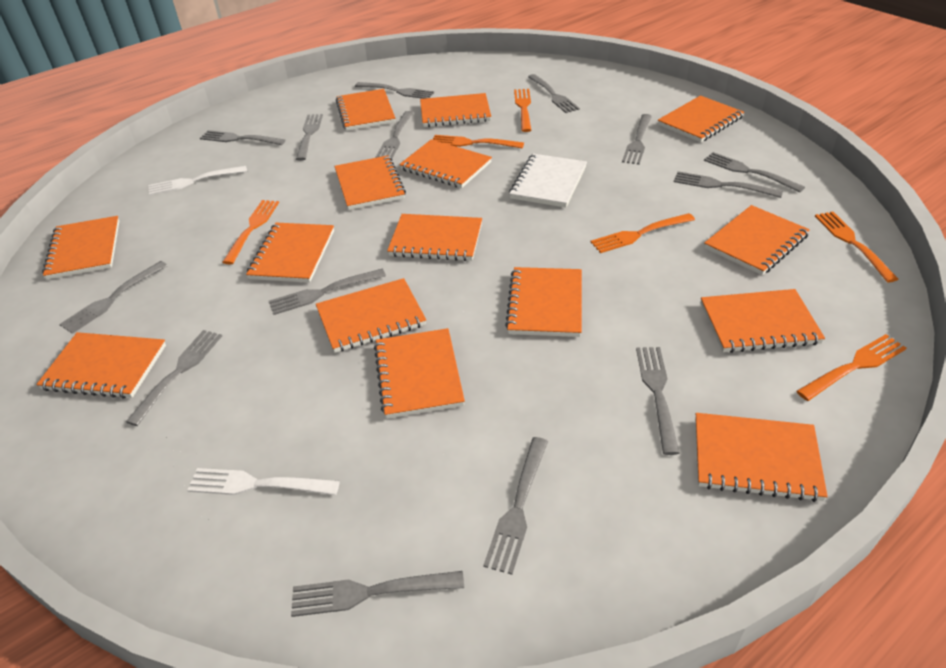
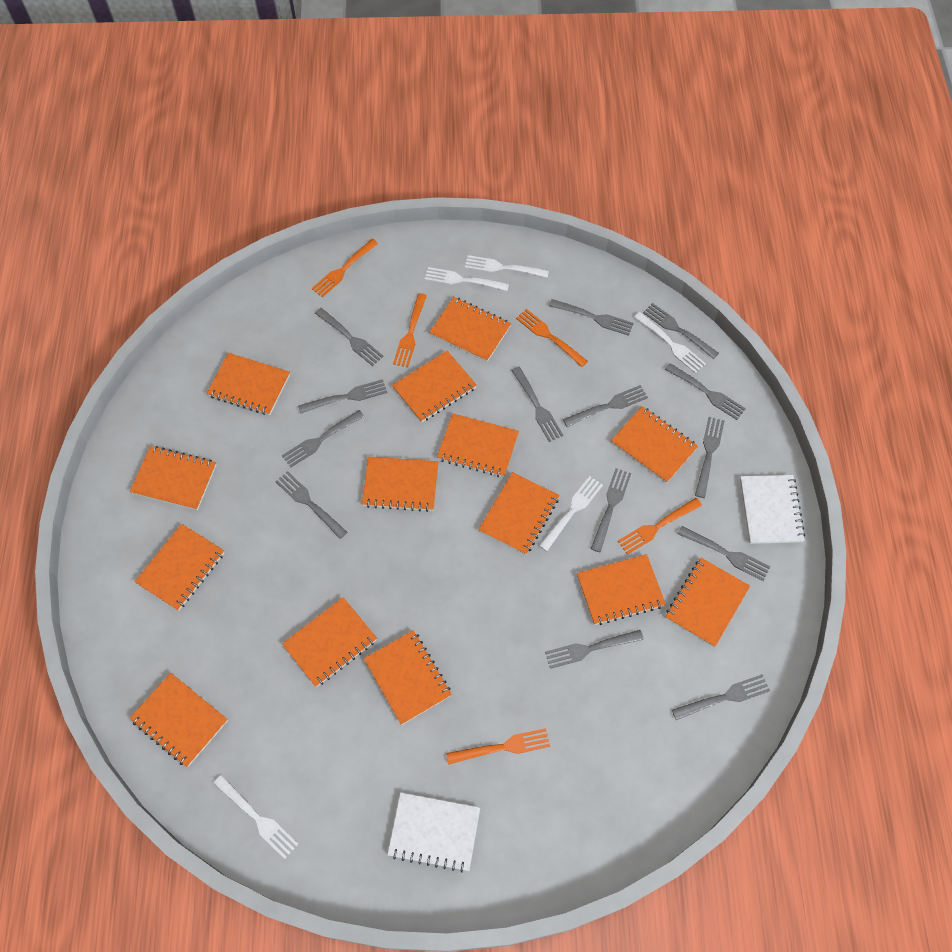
orange fork: 6 -> 5
orange notebook: 15 -> 14
white fork: 2 -> 5
white notebook: 1 -> 2

